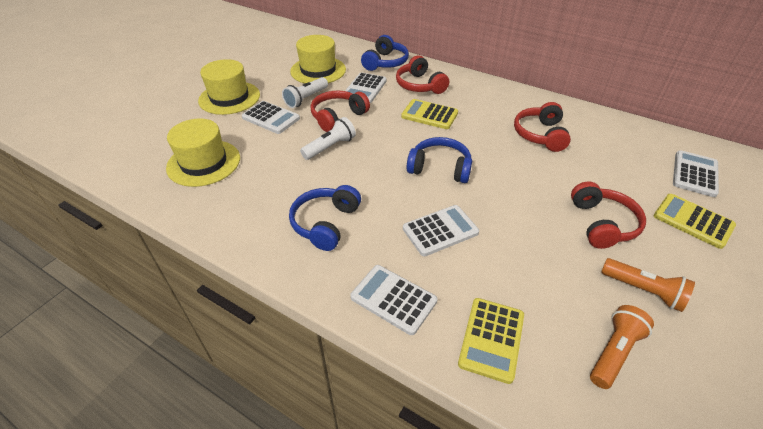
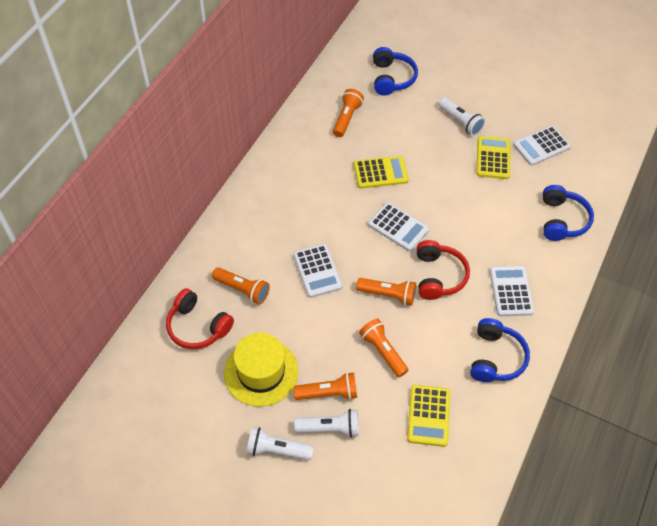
orange flashlight: 2 -> 5
red headphones: 4 -> 2
white calculator: 5 -> 4
white flashlight: 2 -> 3
yellow hat: 3 -> 1

